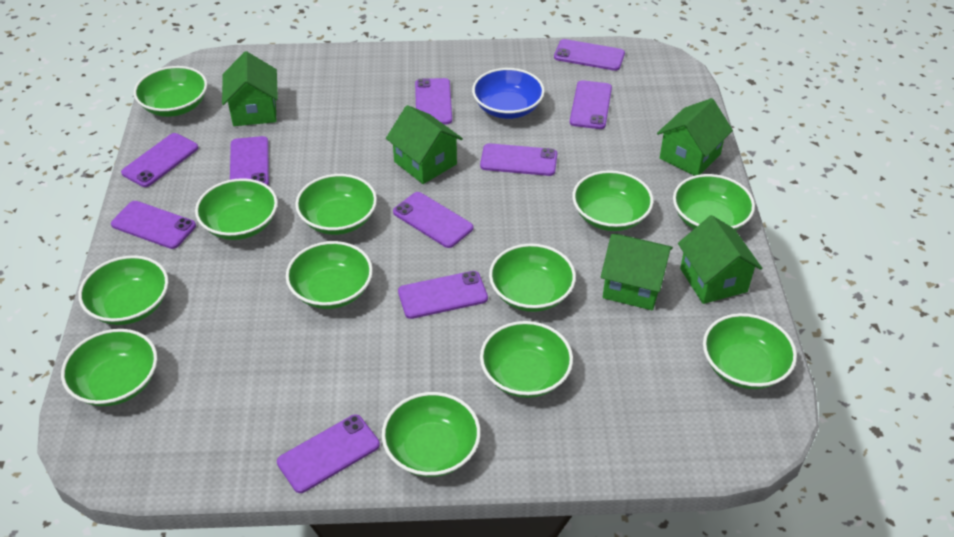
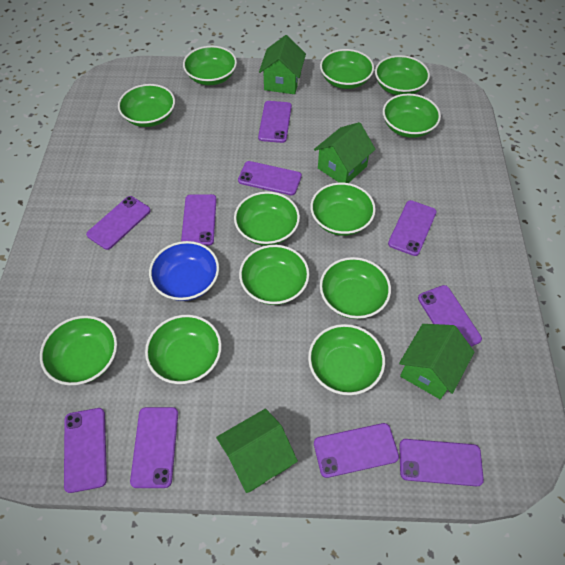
green house: 5 -> 4

